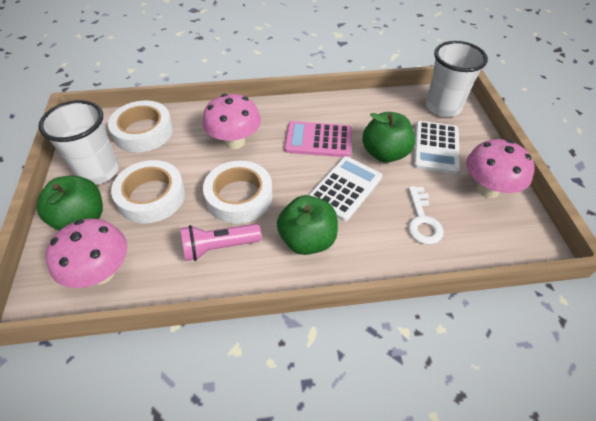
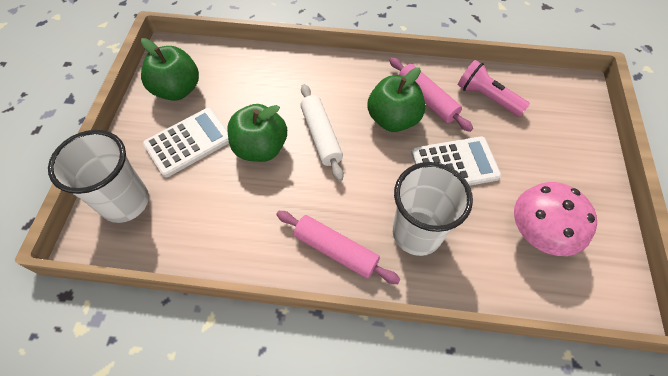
pink calculator: 1 -> 0
pink mushroom: 3 -> 1
pink rolling pin: 0 -> 2
white key: 1 -> 0
white rolling pin: 0 -> 1
white tape: 3 -> 0

